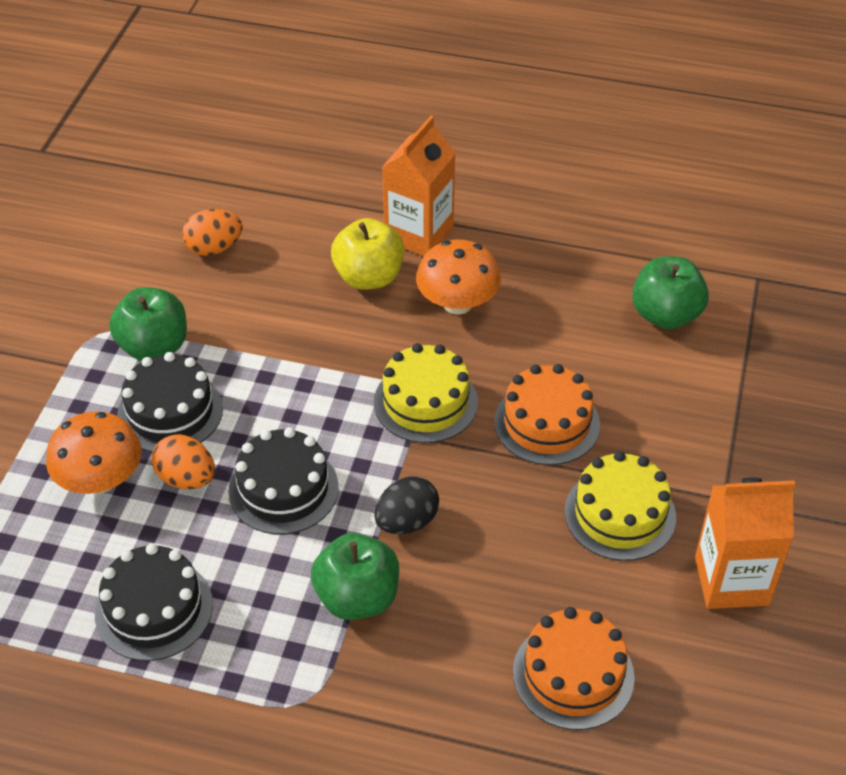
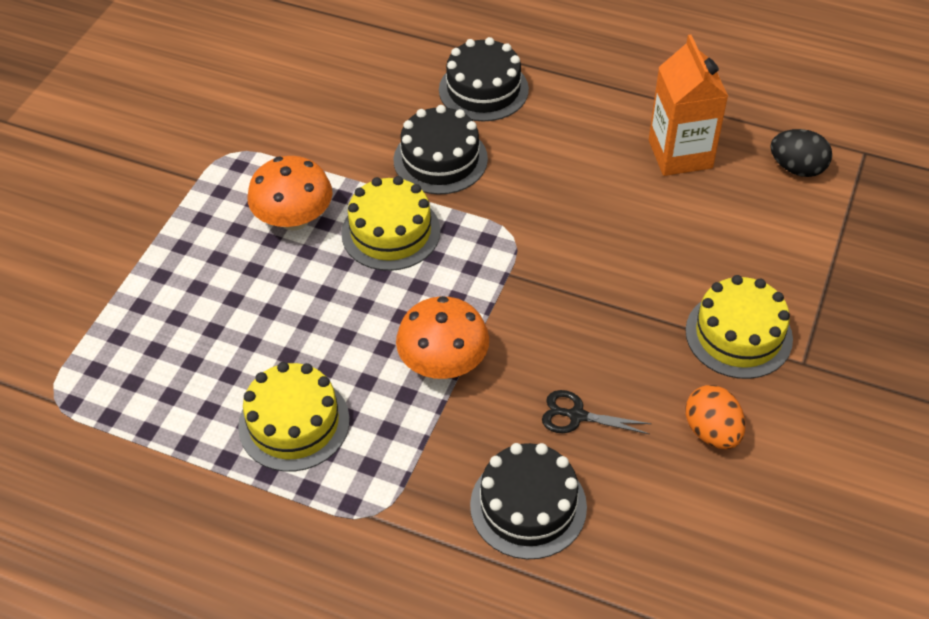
black scissors: 0 -> 1
green apple: 3 -> 0
orange cake: 2 -> 0
orange carton: 2 -> 1
orange egg: 2 -> 1
yellow apple: 1 -> 0
yellow cake: 2 -> 3

